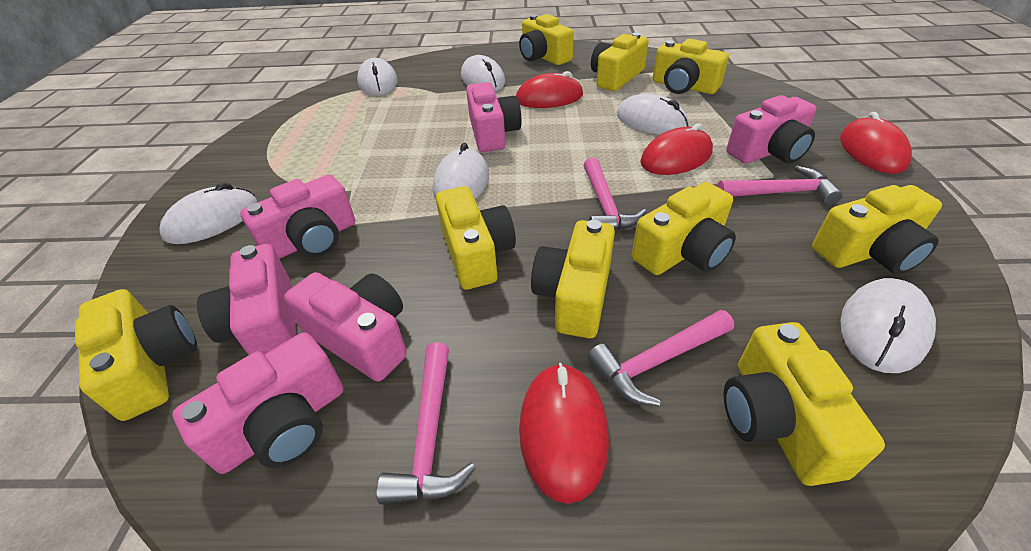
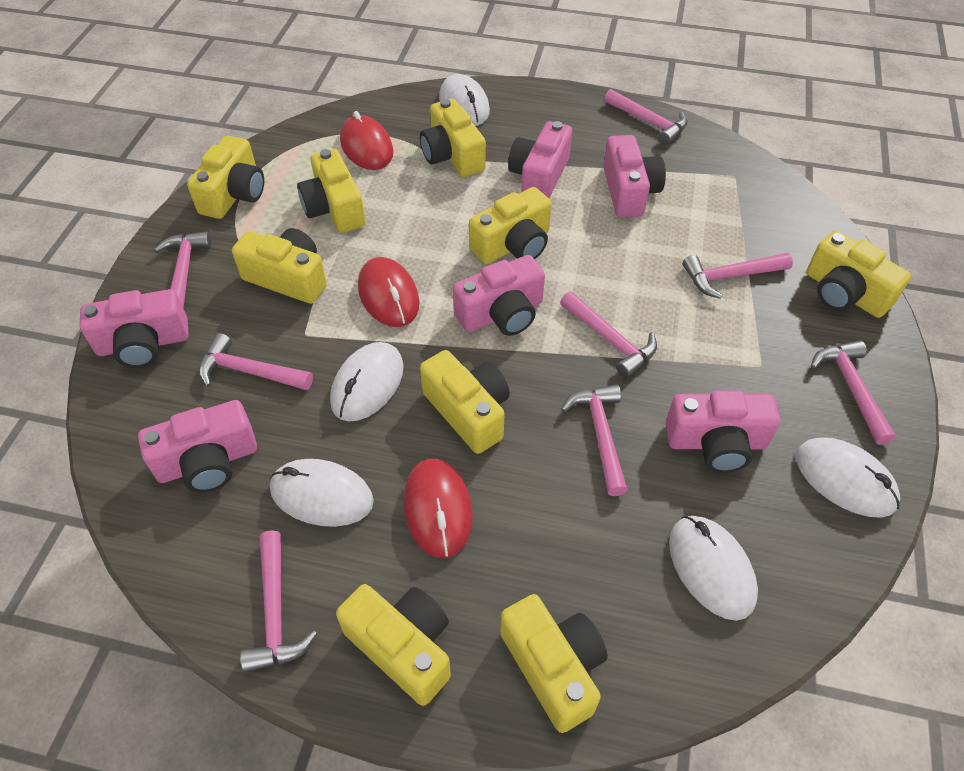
pink hammer: 4 -> 8
red mouse: 4 -> 3
white mouse: 6 -> 5

